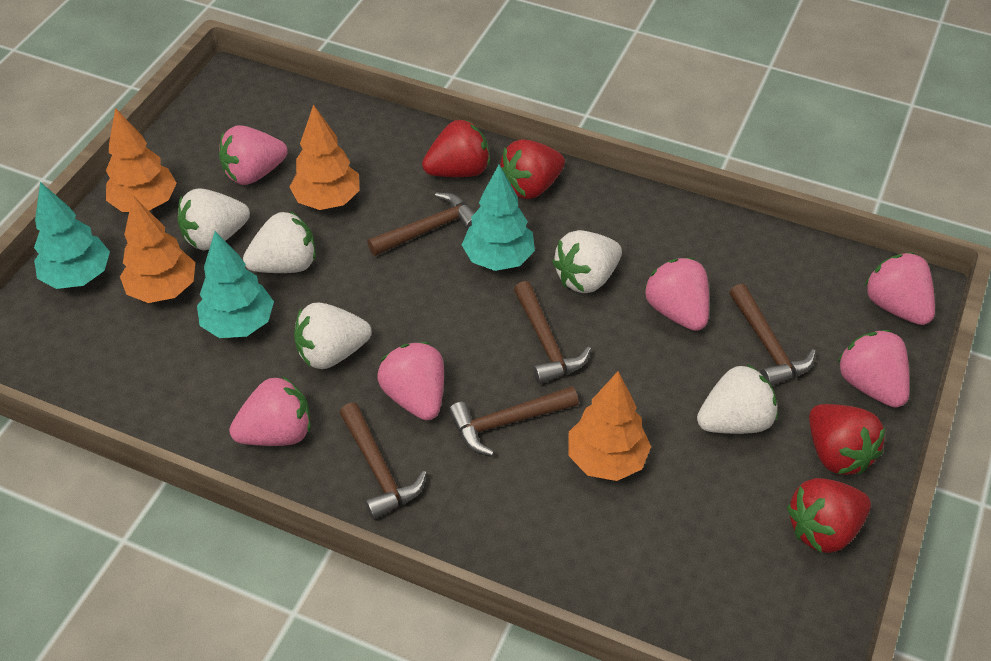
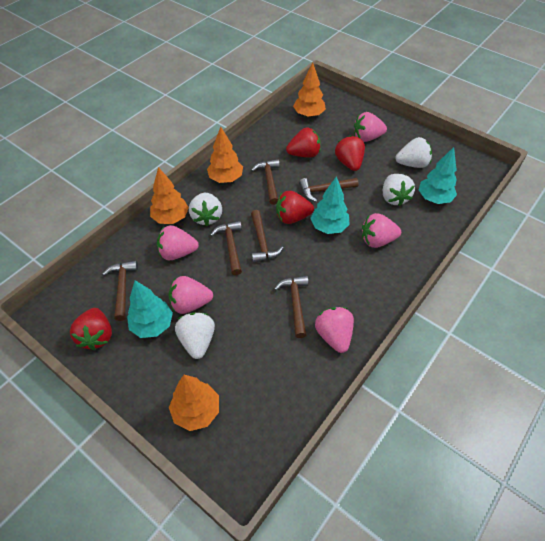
brown hammer: 5 -> 6
pink strawberry: 6 -> 5
white strawberry: 5 -> 4

